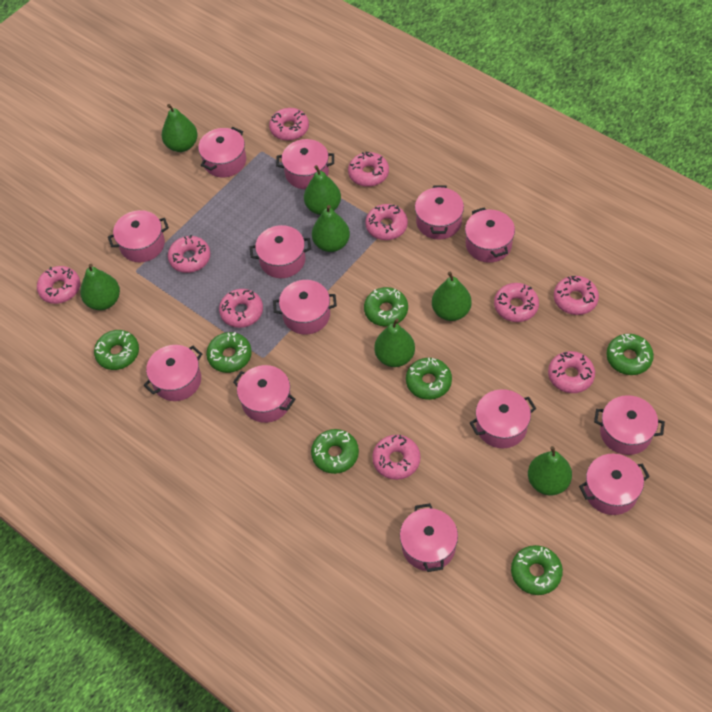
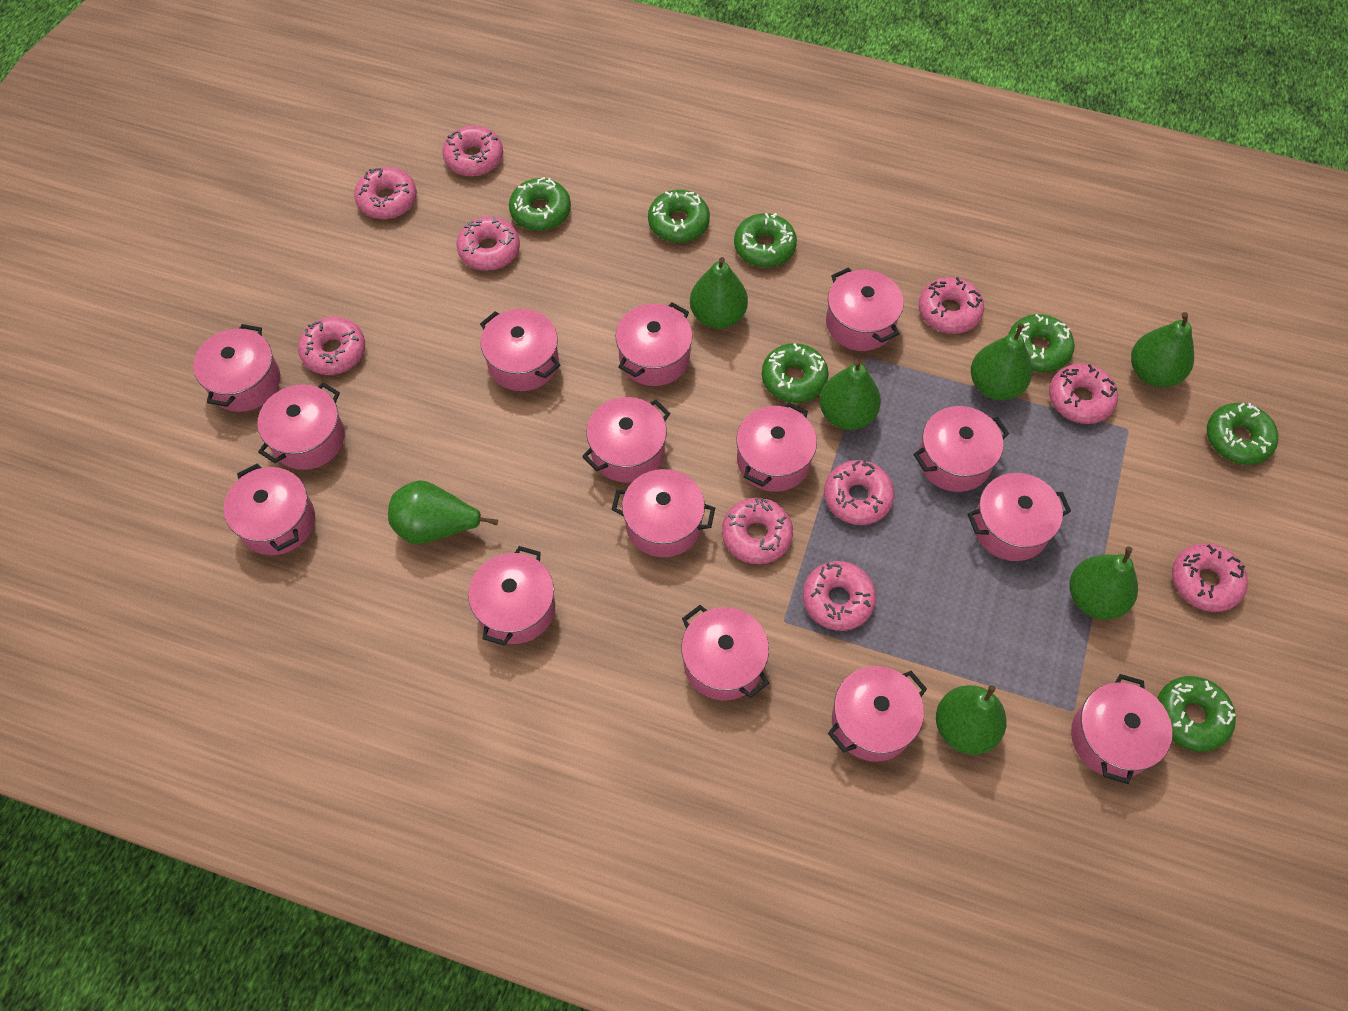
pink pot: 13 -> 15

